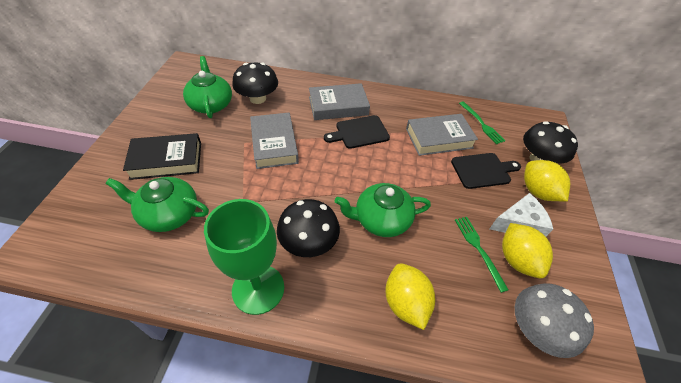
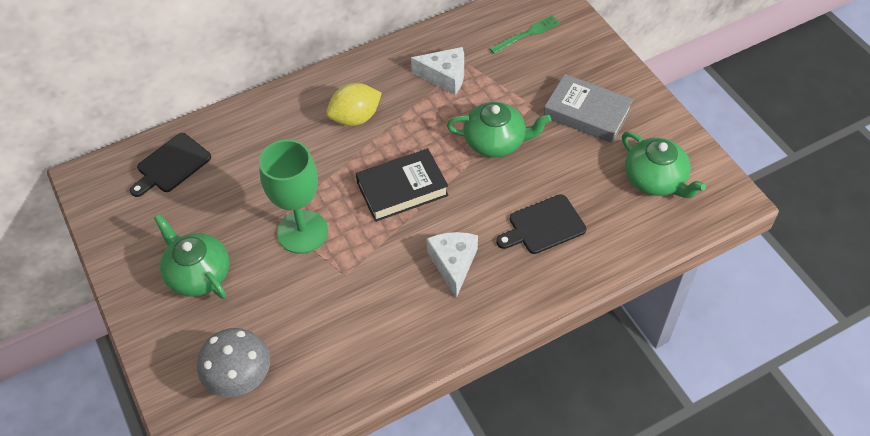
black mushroom: 3 -> 0
green fork: 2 -> 1
grey book: 3 -> 1
white cheese: 1 -> 2
yellow lemon: 3 -> 1

